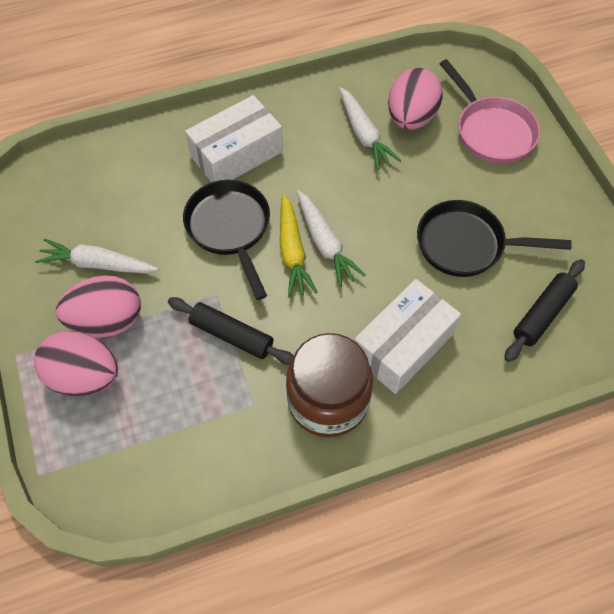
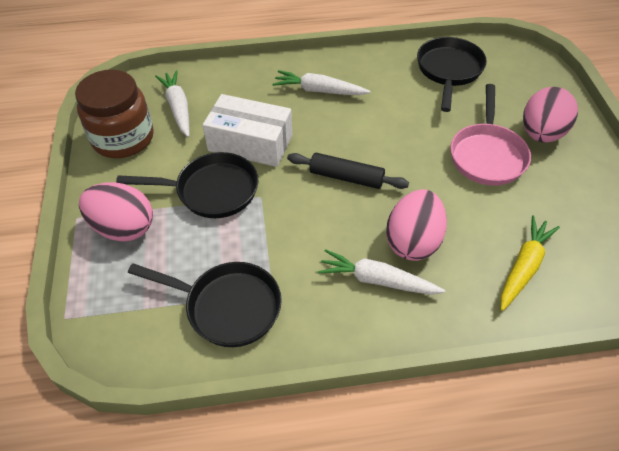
black pan: 2 -> 3
black rolling pin: 2 -> 1
white box: 2 -> 1

